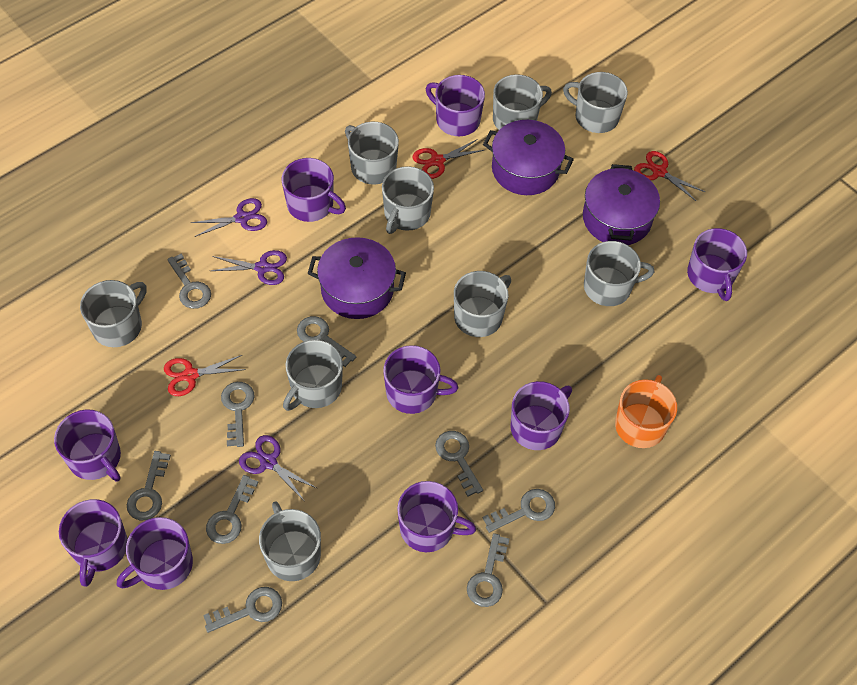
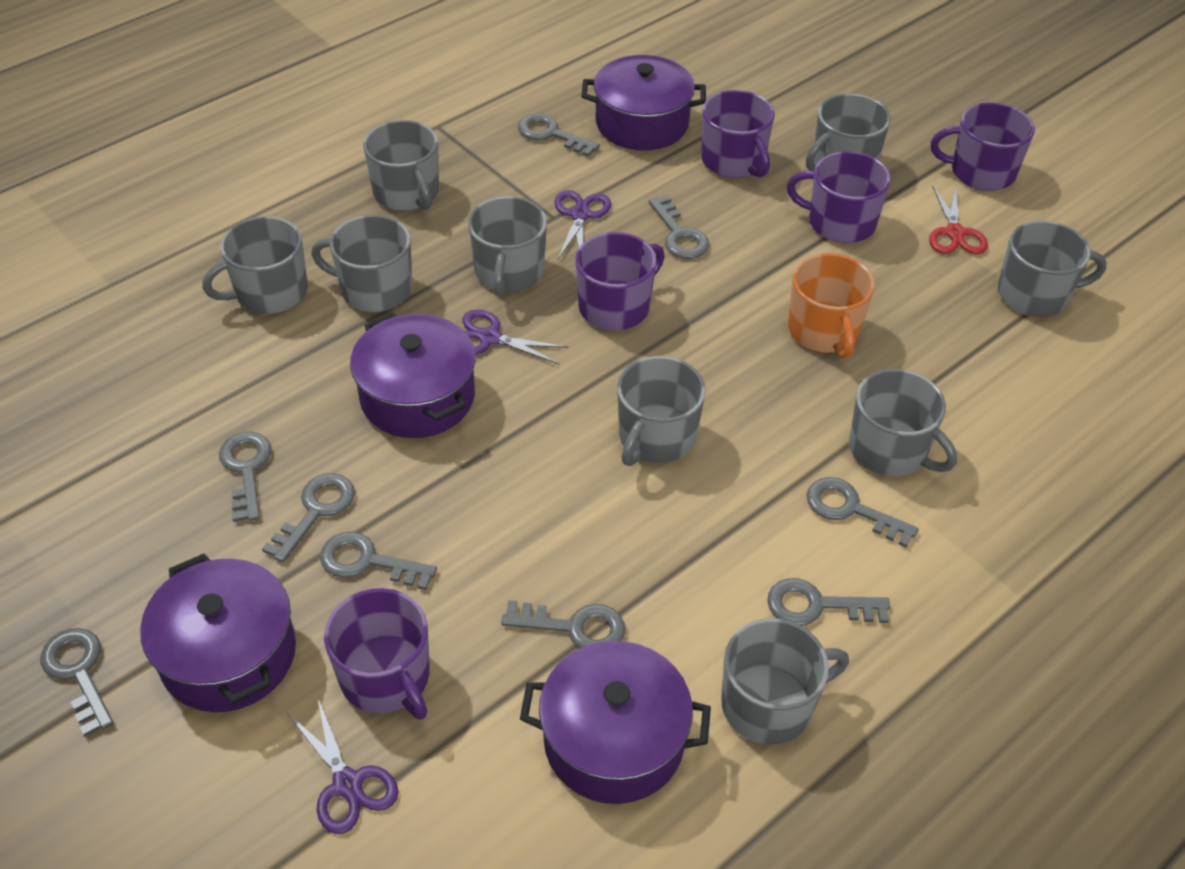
purple mug: 9 -> 5
purple pot: 3 -> 4
red scissors: 3 -> 1

